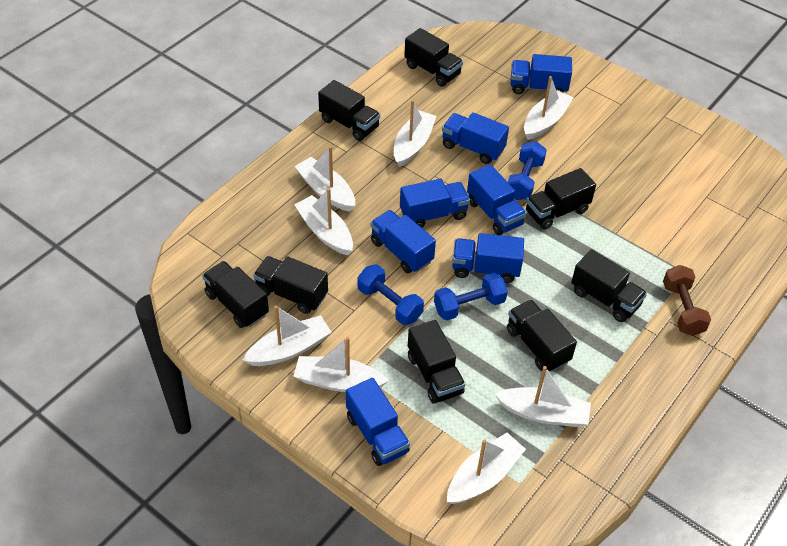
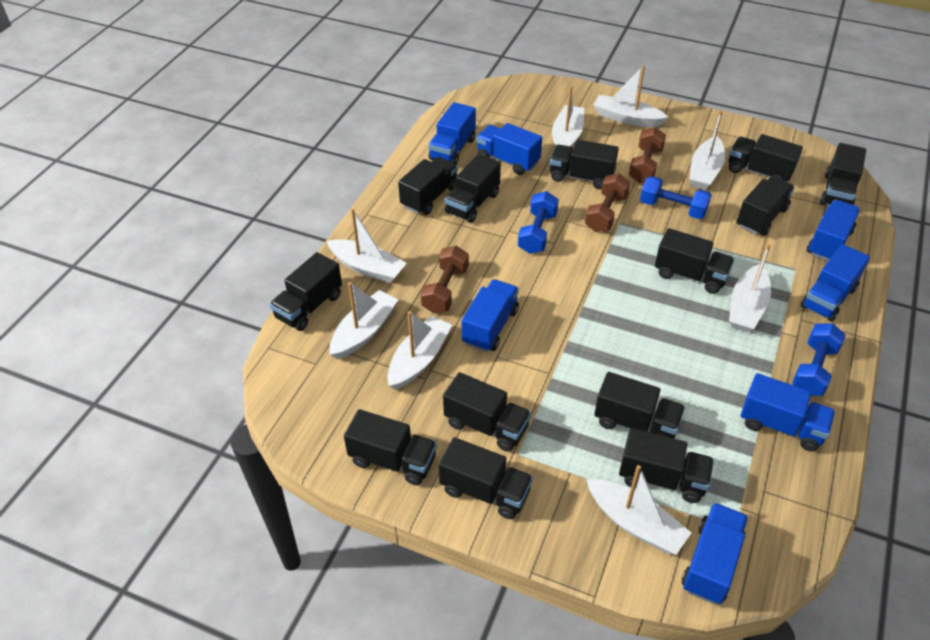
black truck: 8 -> 13
brown dumbbell: 1 -> 3

